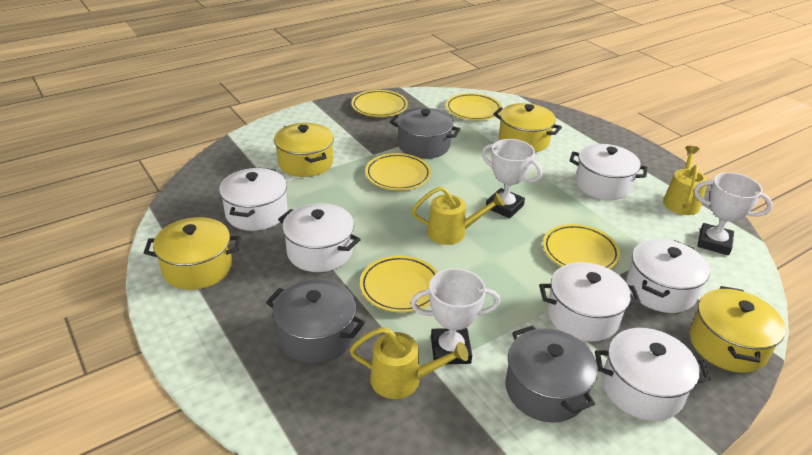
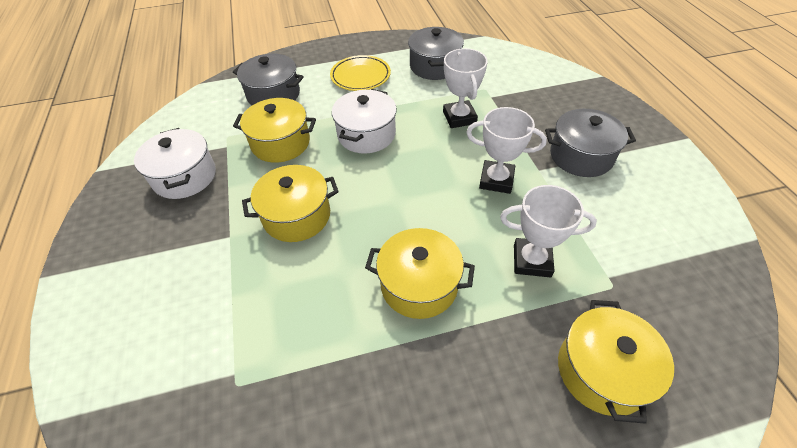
white pot: 6 -> 2
yellow plate: 5 -> 1
yellow watering can: 3 -> 0

